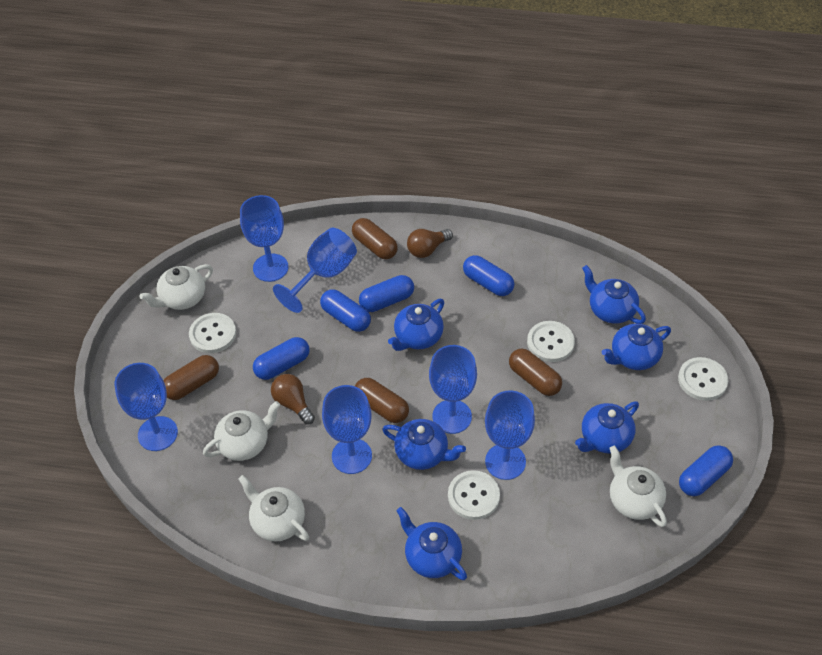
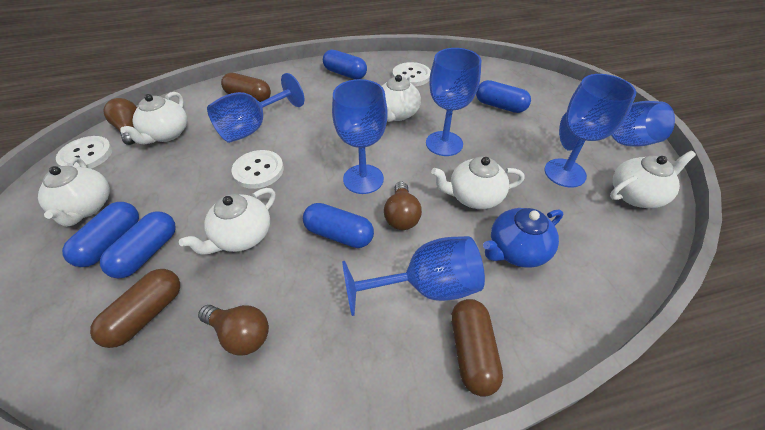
blue teapot: 6 -> 1
brown capsule: 4 -> 3
brown light bulb: 2 -> 3
white button: 4 -> 3
white teapot: 4 -> 6

